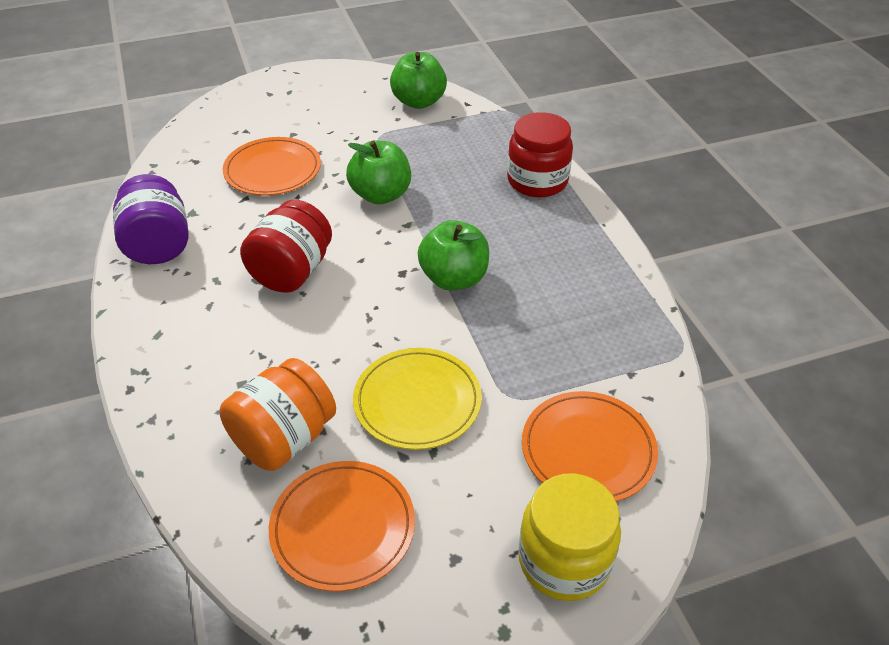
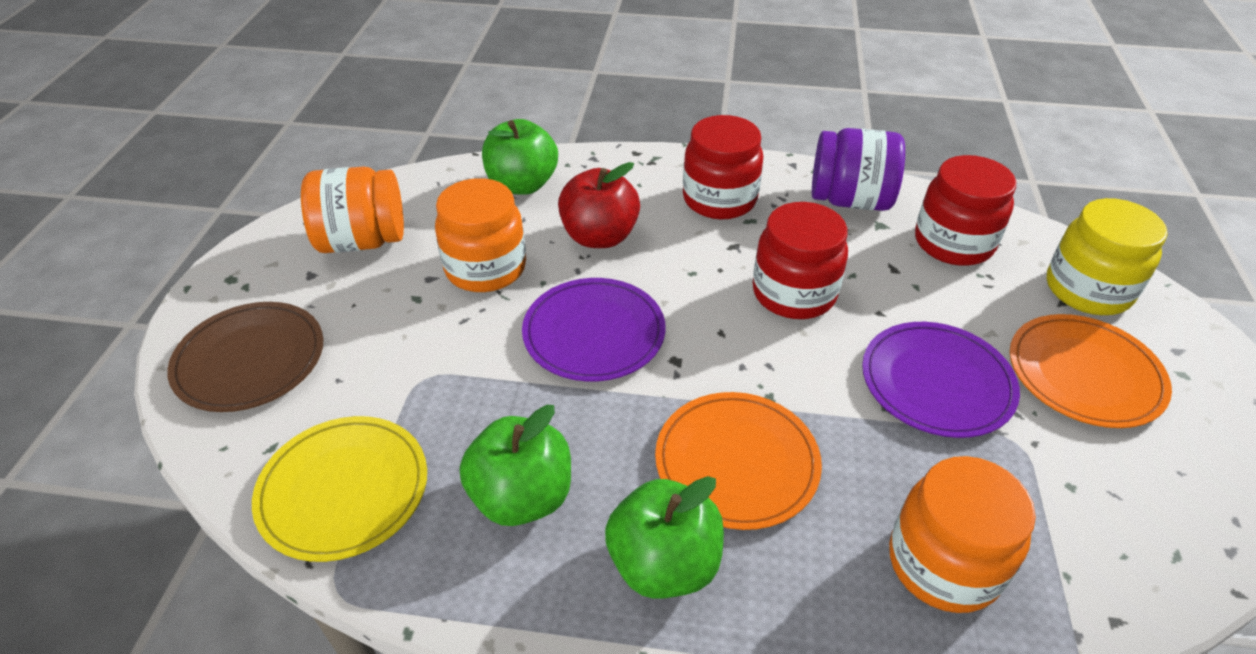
brown plate: 0 -> 1
orange jar: 1 -> 3
orange plate: 3 -> 2
purple plate: 0 -> 2
red apple: 0 -> 1
red jar: 2 -> 3

